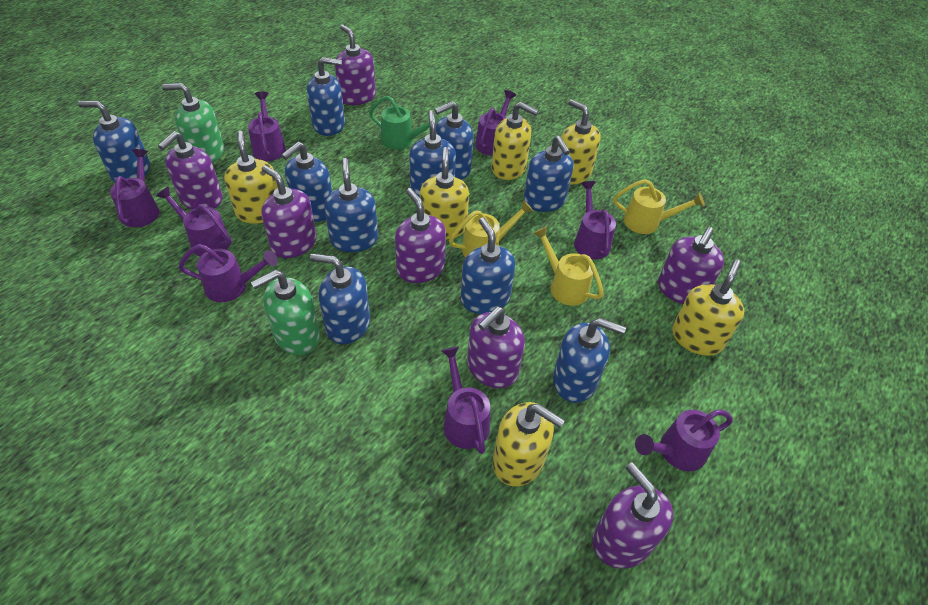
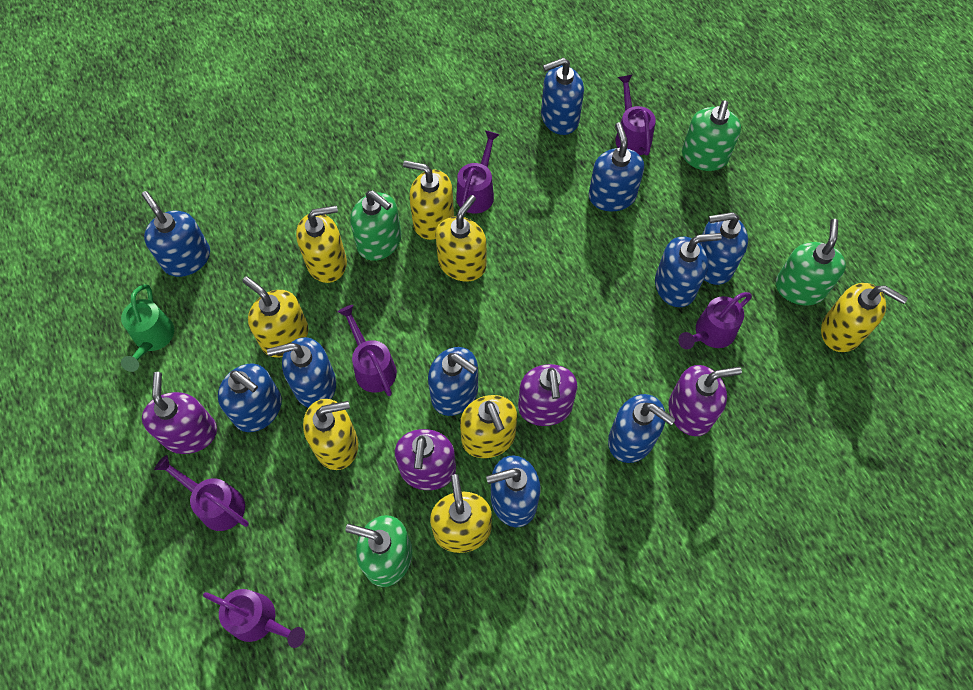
green soap dispenser: 2 -> 4
purple soap dispenser: 7 -> 4
purple watering can: 8 -> 6
yellow soap dispenser: 6 -> 8
yellow watering can: 3 -> 0

